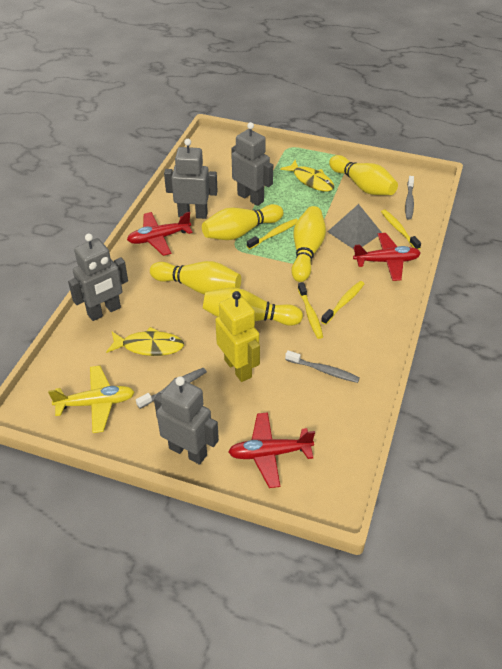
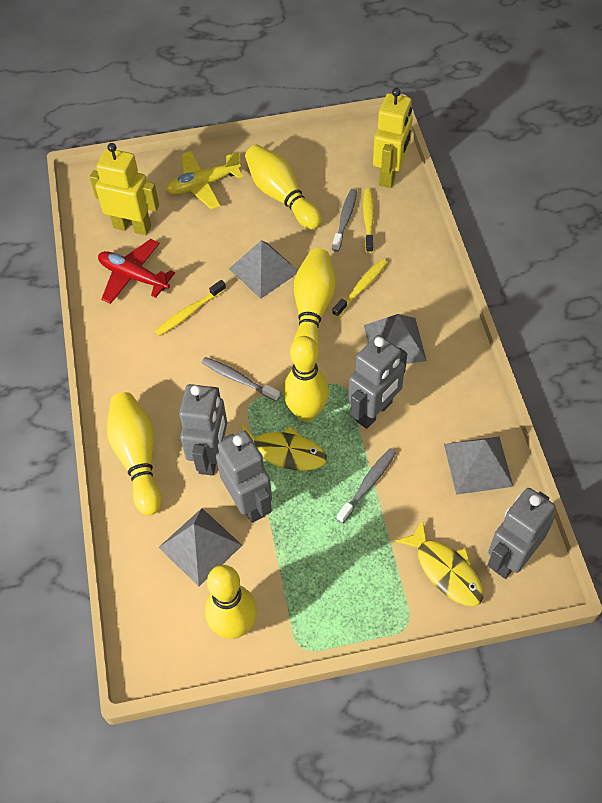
grey pyramid: 1 -> 4
red plane: 3 -> 1
yellow robot: 1 -> 2
yellow toothbrush: 4 -> 3

